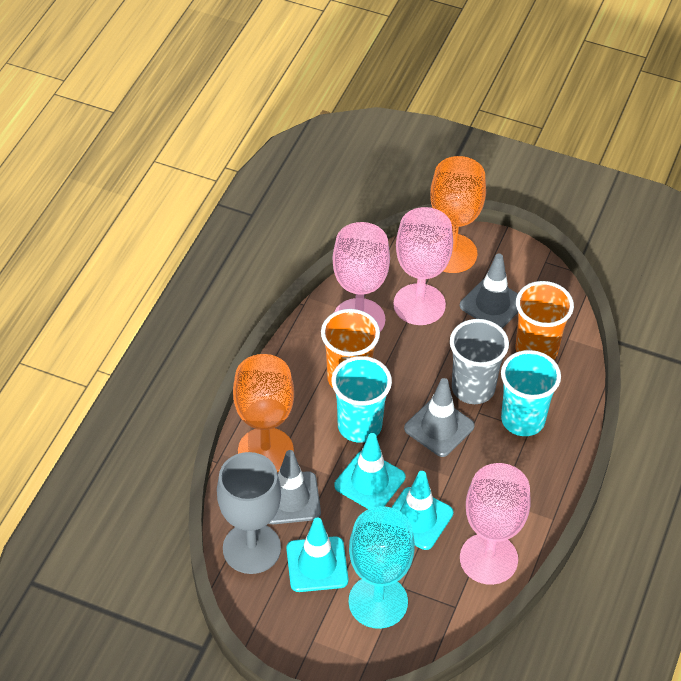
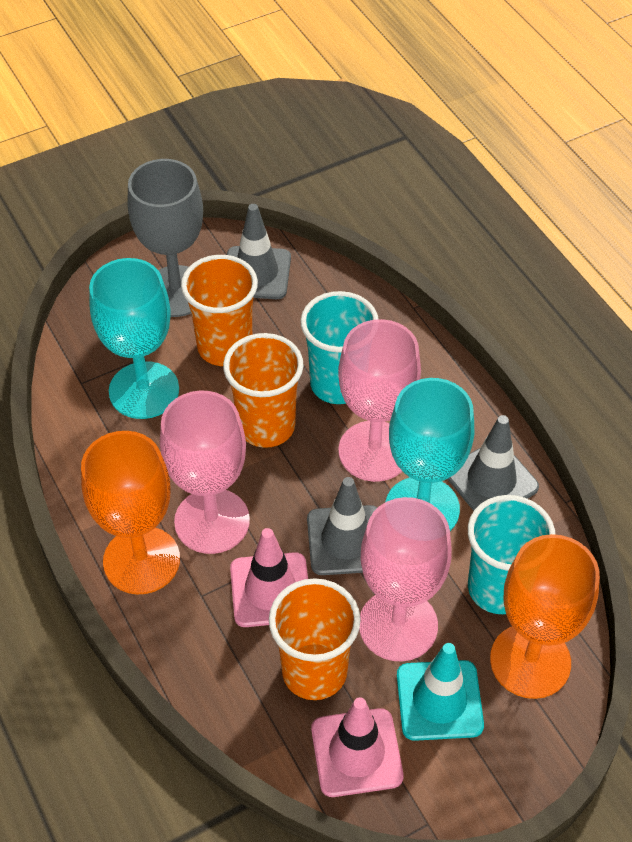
grey cup: 1 -> 0
orange cup: 2 -> 3
pink traffic cone: 0 -> 2
turquoise goblet: 1 -> 2
turquoise traffic cone: 3 -> 1

